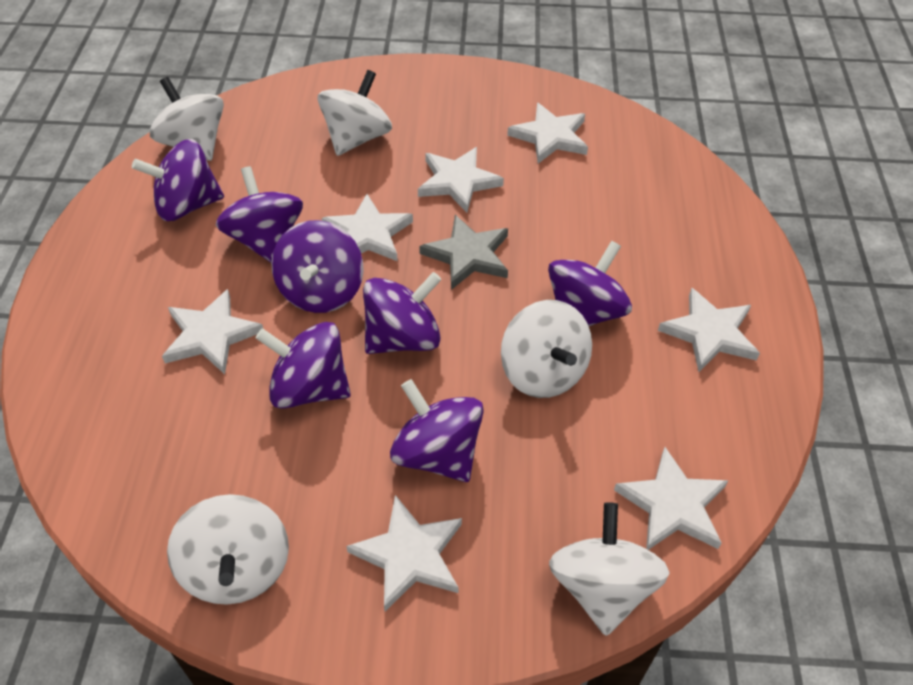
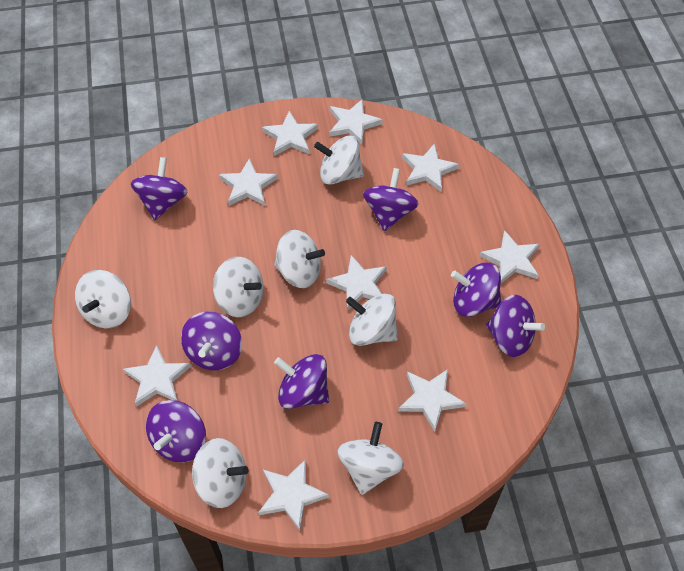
grey star: 1 -> 0
white spinning top: 5 -> 7
white star: 7 -> 9

